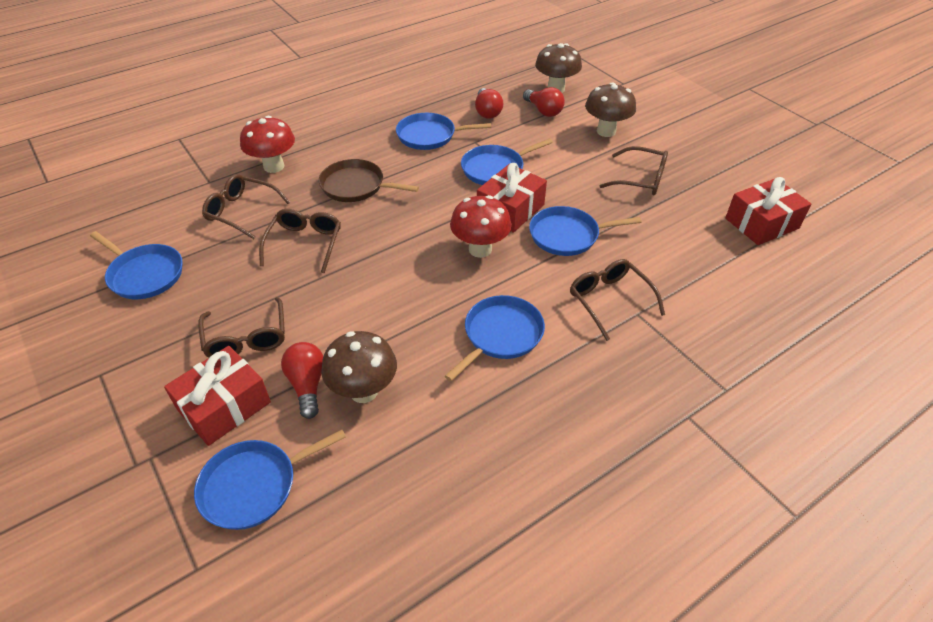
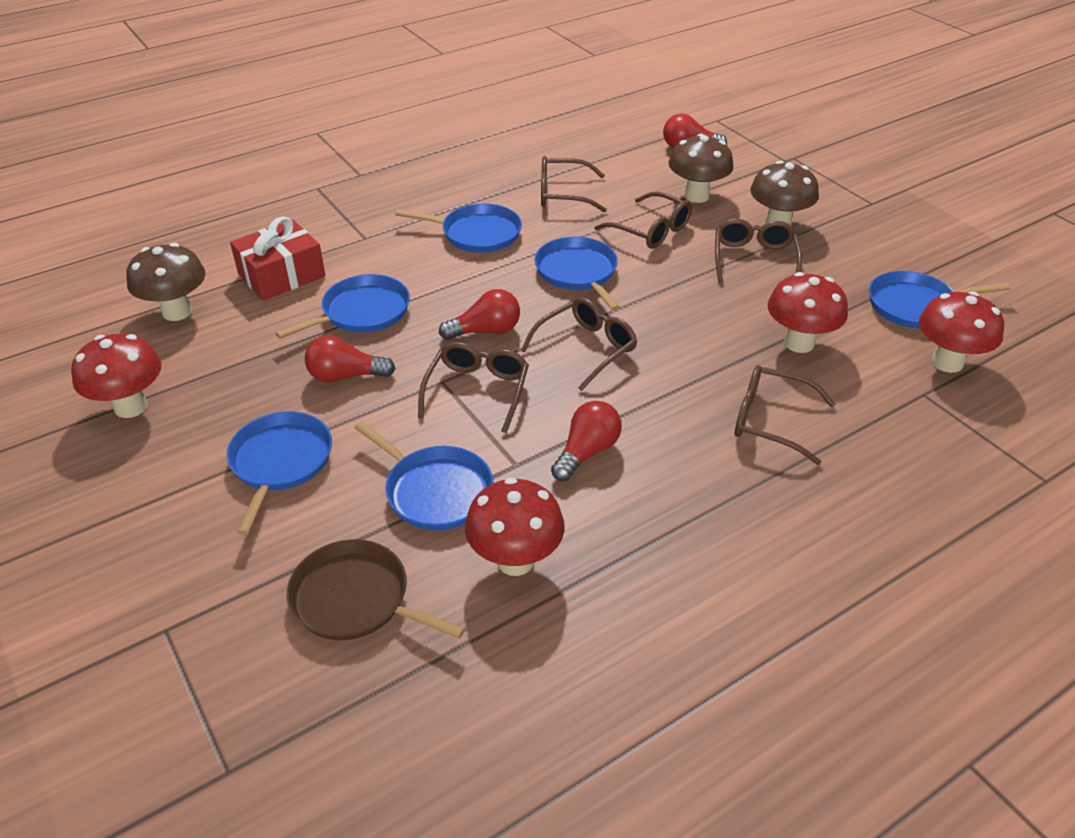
brown glasses: 5 -> 6
red gift: 3 -> 1
red light bulb: 3 -> 4
red mushroom: 2 -> 4

